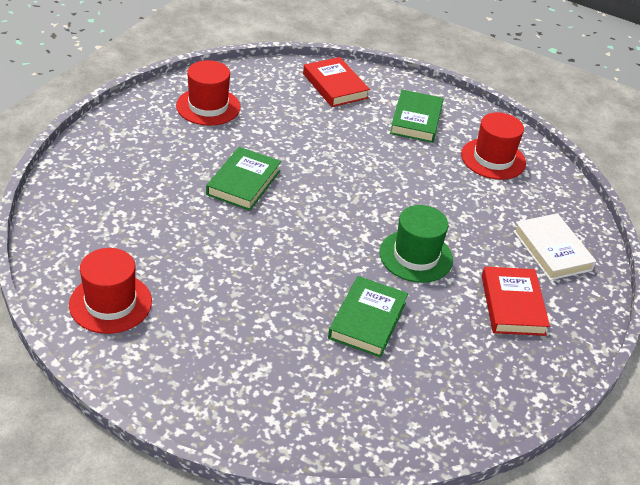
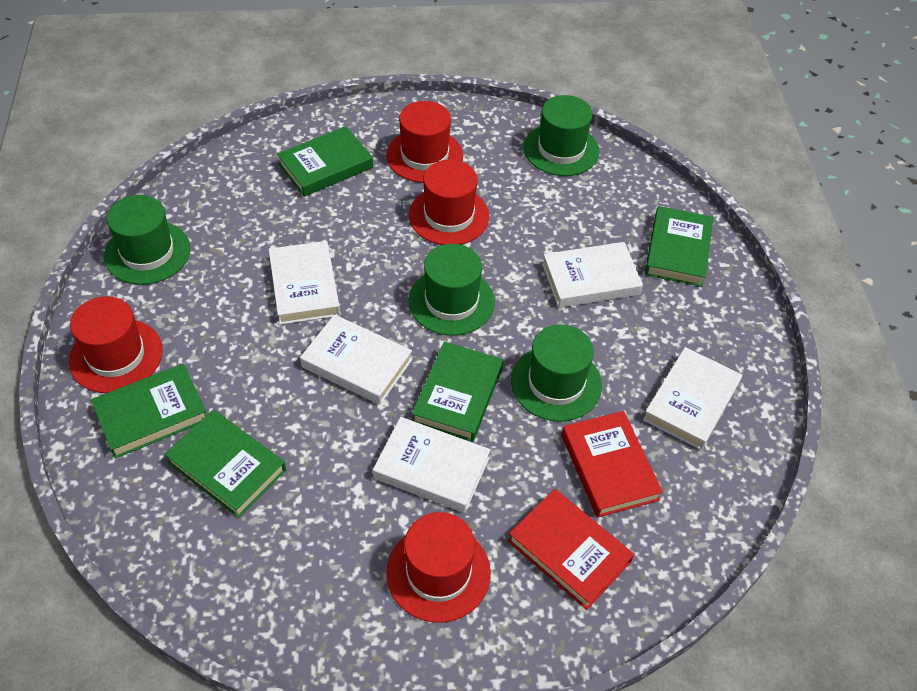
green book: 3 -> 5
green hat: 1 -> 4
red hat: 3 -> 4
white book: 1 -> 5

